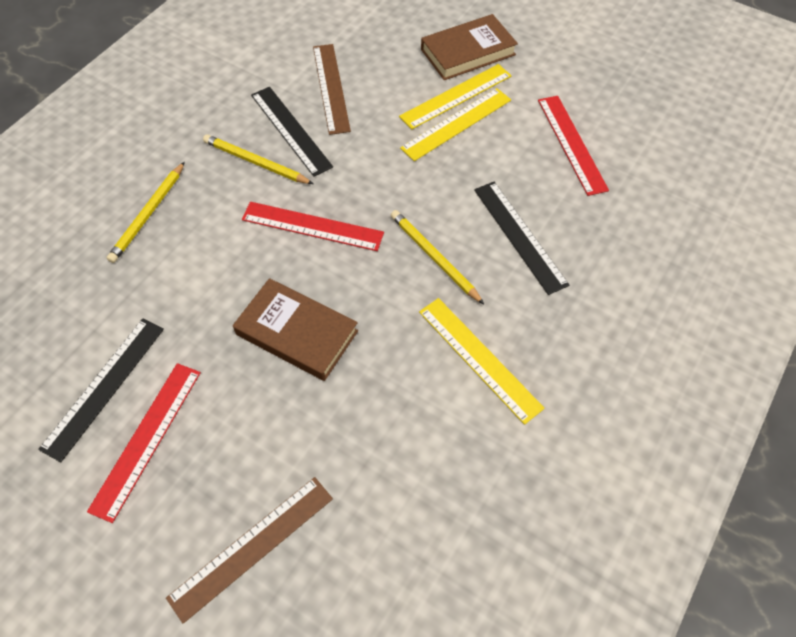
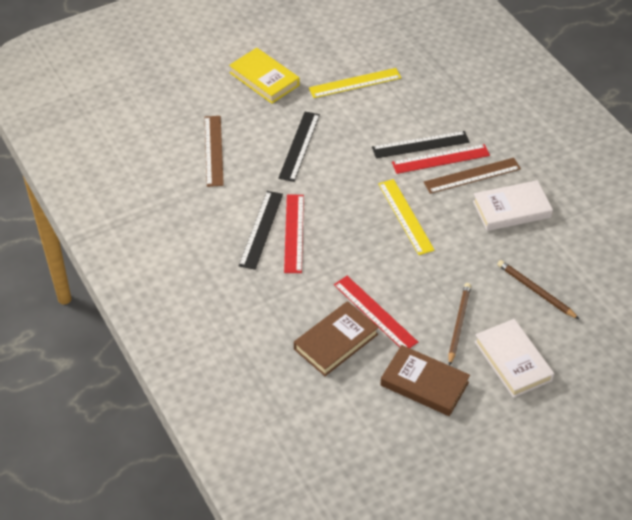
brown pencil: 0 -> 2
white book: 0 -> 2
yellow book: 0 -> 1
yellow pencil: 3 -> 0
yellow ruler: 3 -> 2

